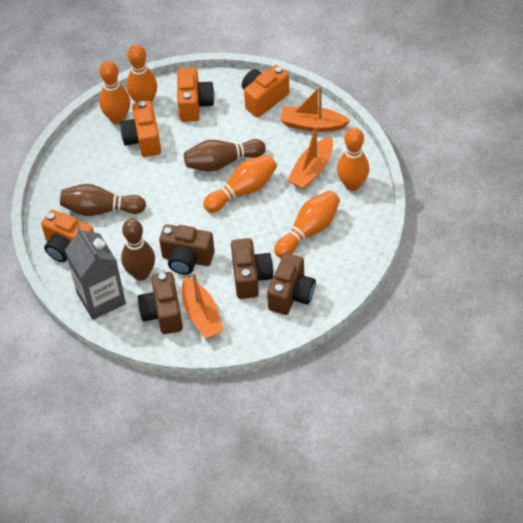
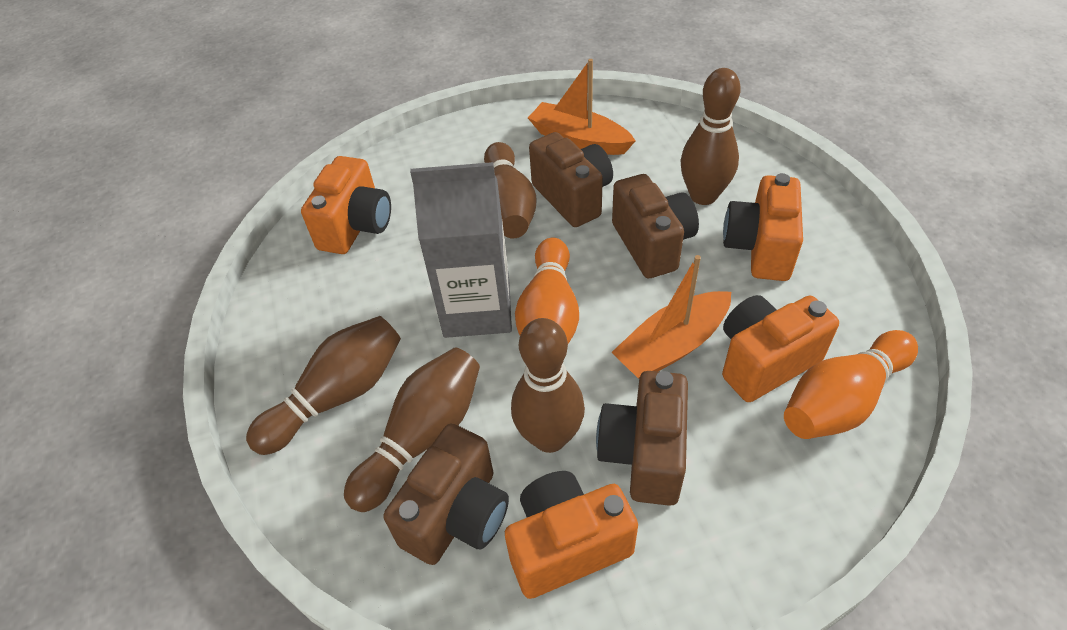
brown bowling pin: 3 -> 5
orange boat: 3 -> 2
orange bowling pin: 5 -> 2

